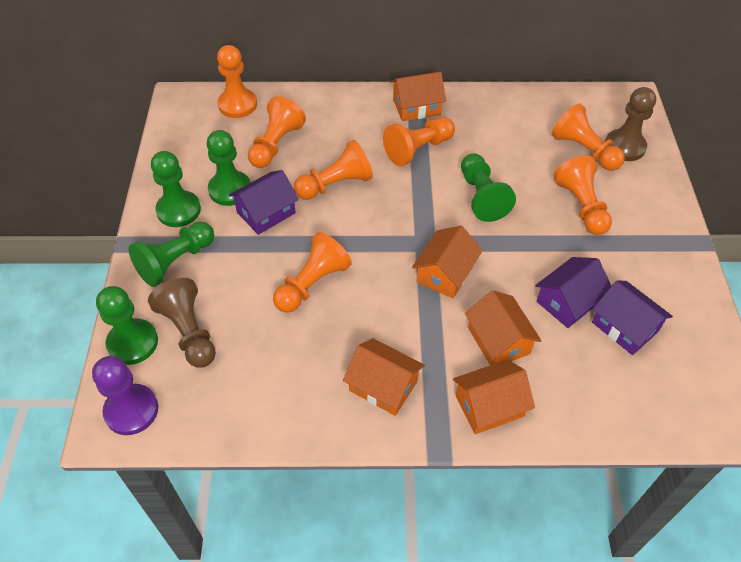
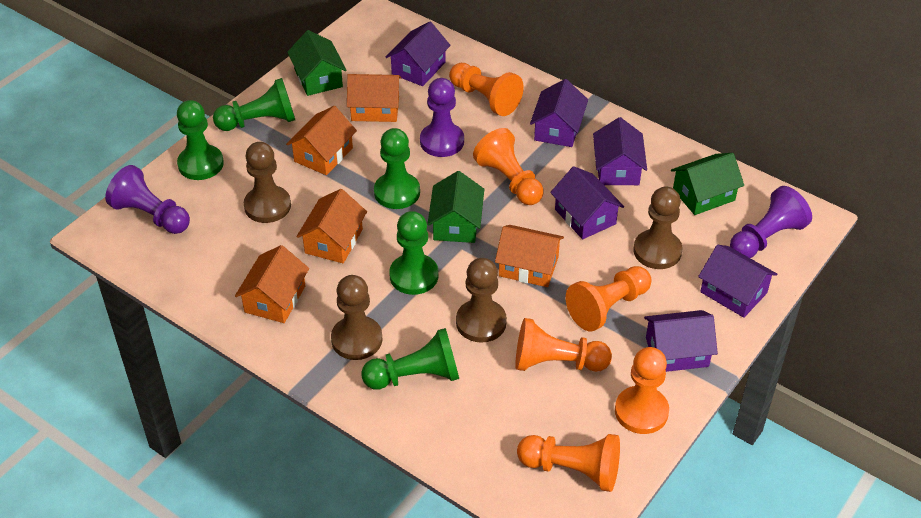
brown pawn: 2 -> 4
green house: 0 -> 3
orange pawn: 7 -> 6
purple house: 3 -> 6
purple pawn: 1 -> 3

